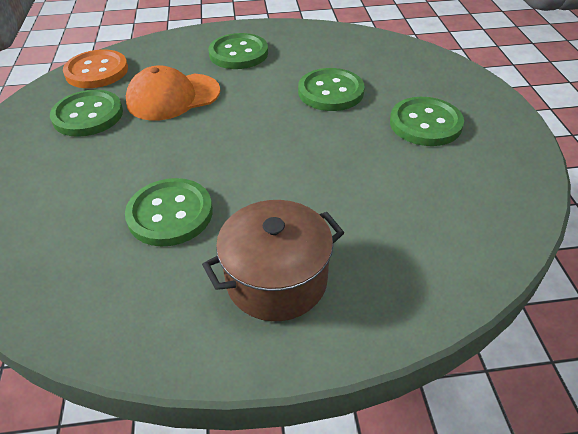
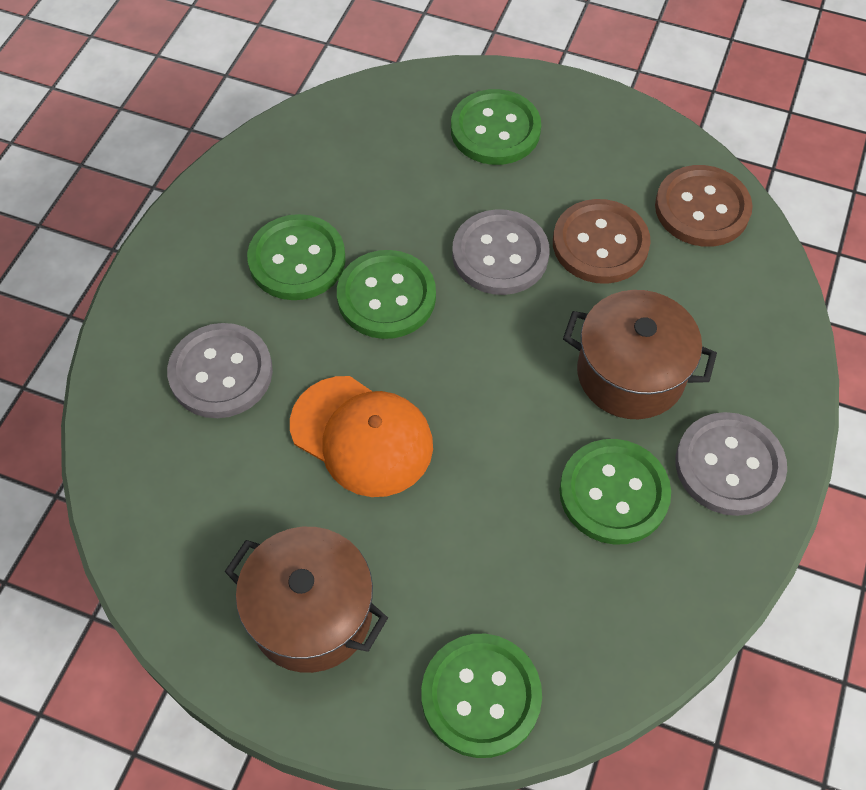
brown button: 0 -> 2
brown pot: 1 -> 2
grey button: 0 -> 3
orange button: 1 -> 0

